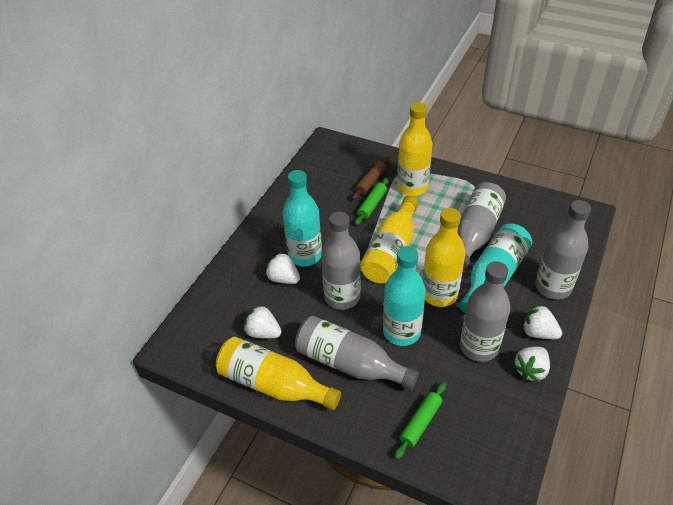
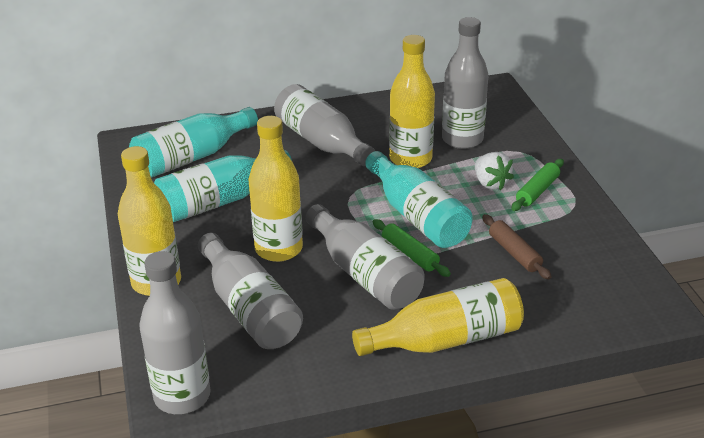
white strawberry: 4 -> 1

